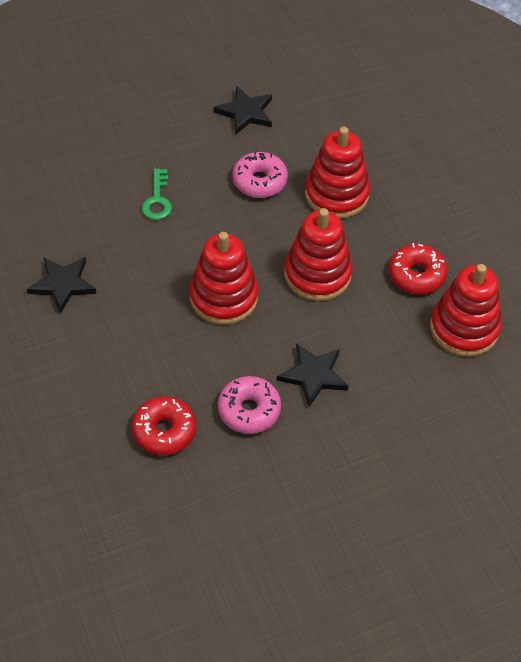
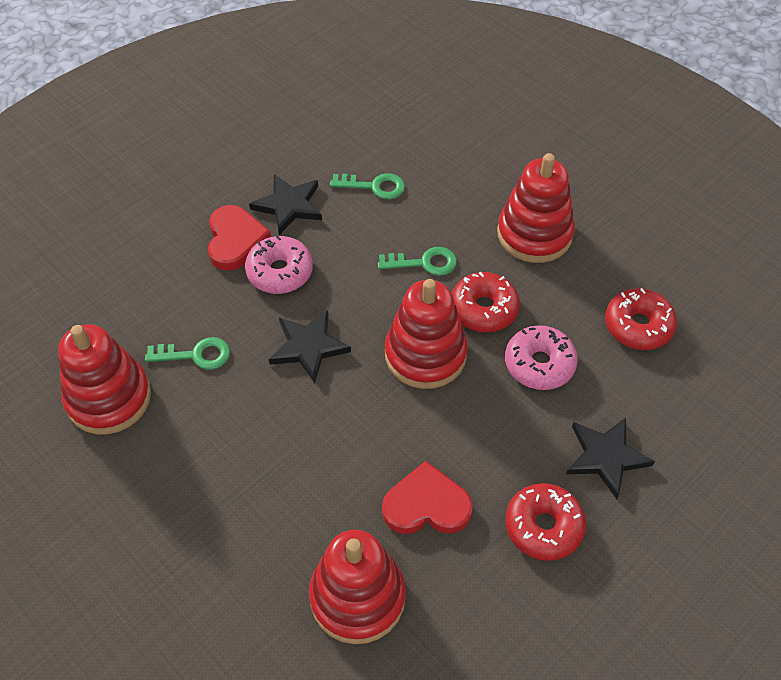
green key: 1 -> 3
red donut: 2 -> 3
red heart: 0 -> 2

